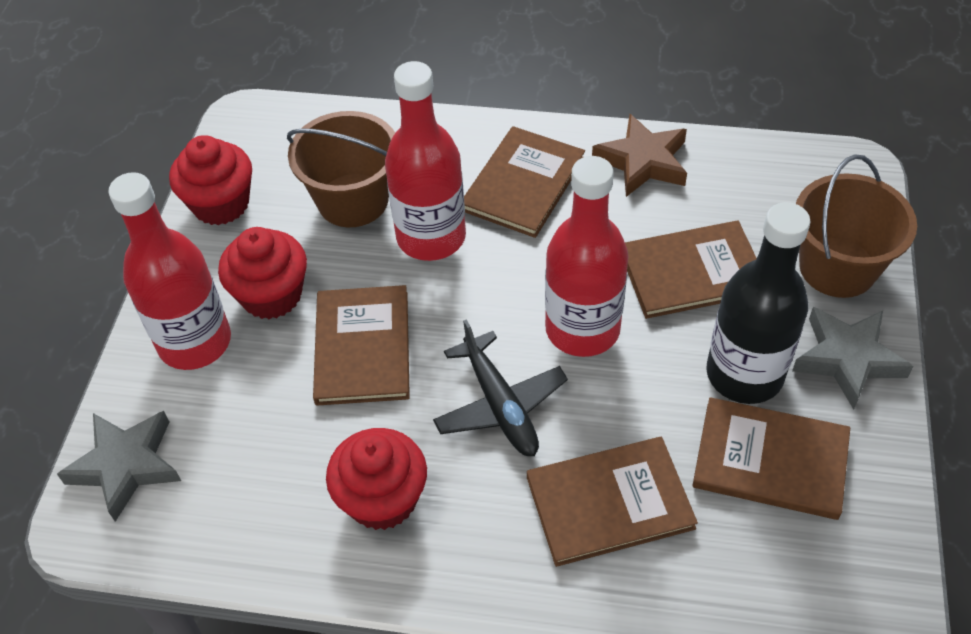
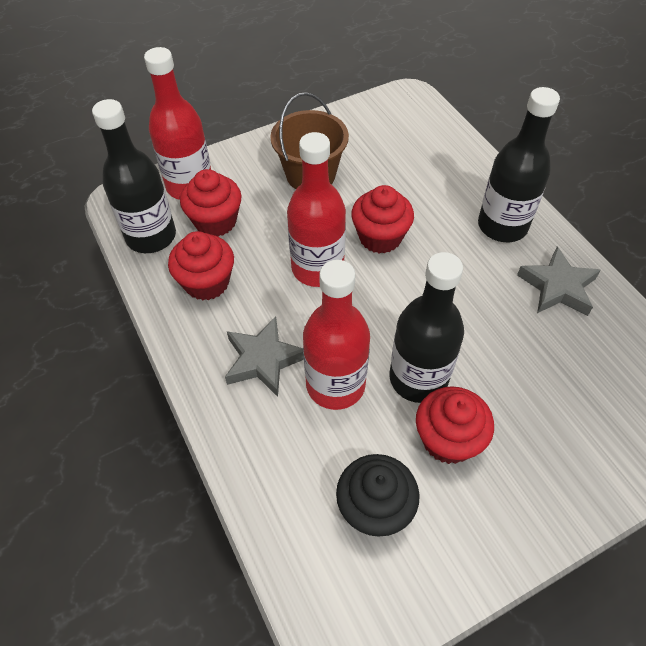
black bottle: 1 -> 3
black cupcake: 0 -> 1
black plane: 1 -> 0
brown book: 5 -> 0
brown bucket: 2 -> 1
brown star: 1 -> 0
red cupcake: 3 -> 4

